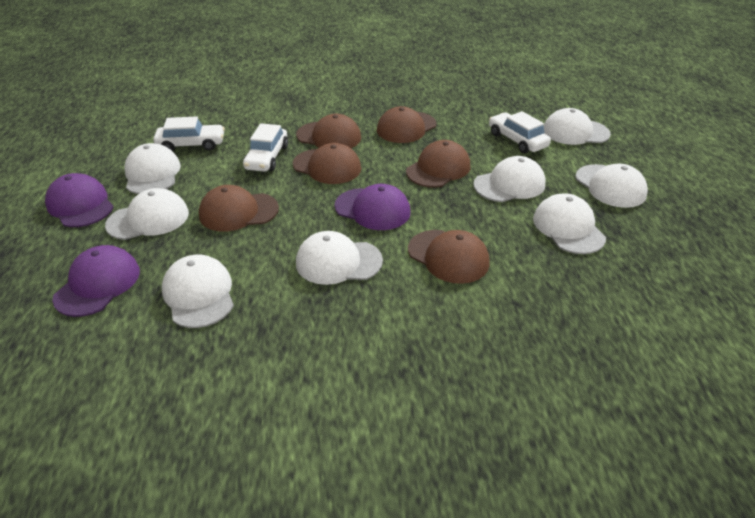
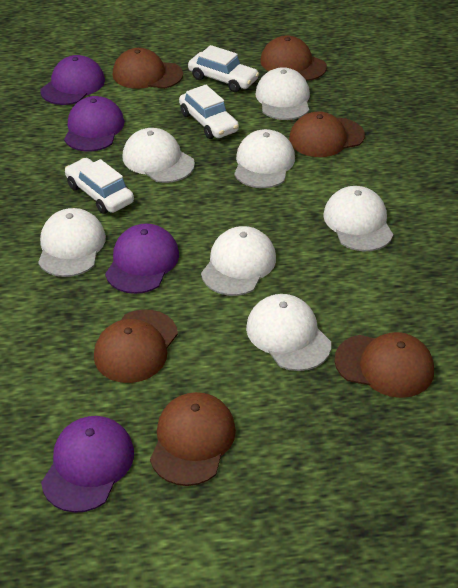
purple cap: 3 -> 4
white cap: 8 -> 7

